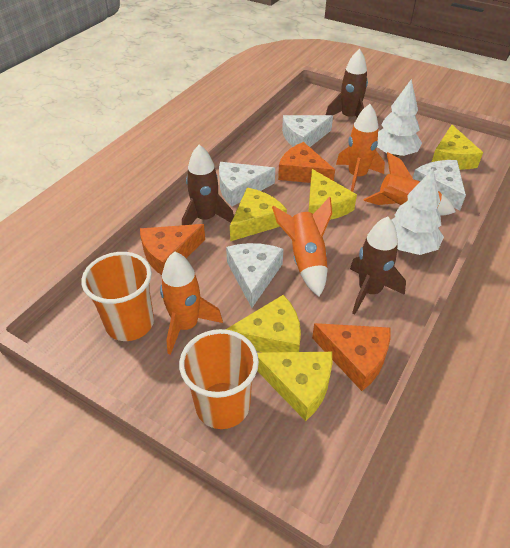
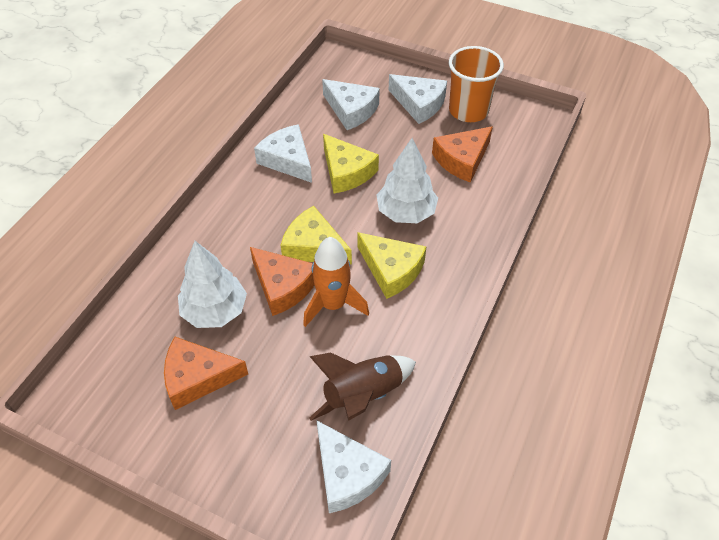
brown rocket: 3 -> 1
orange cup: 2 -> 1
orange rocket: 4 -> 1
yellow cheese: 5 -> 3

